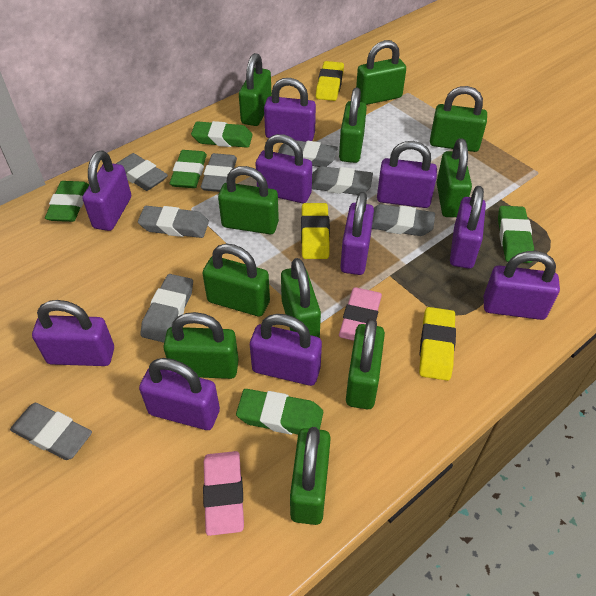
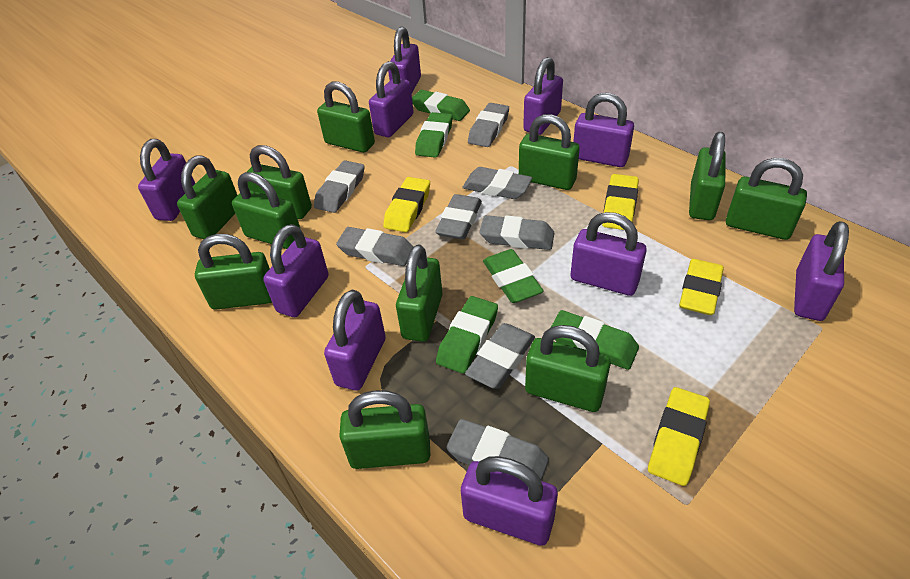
pink eraser: 2 -> 0
yellow eraser: 3 -> 4

